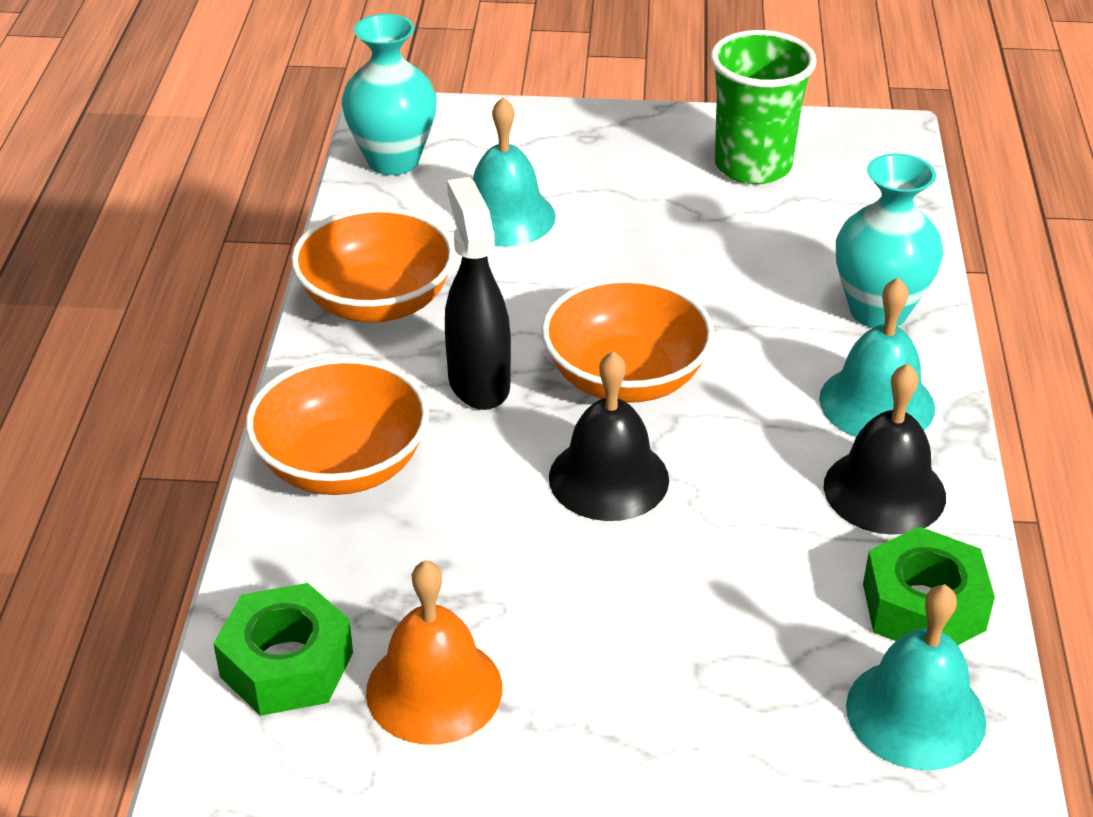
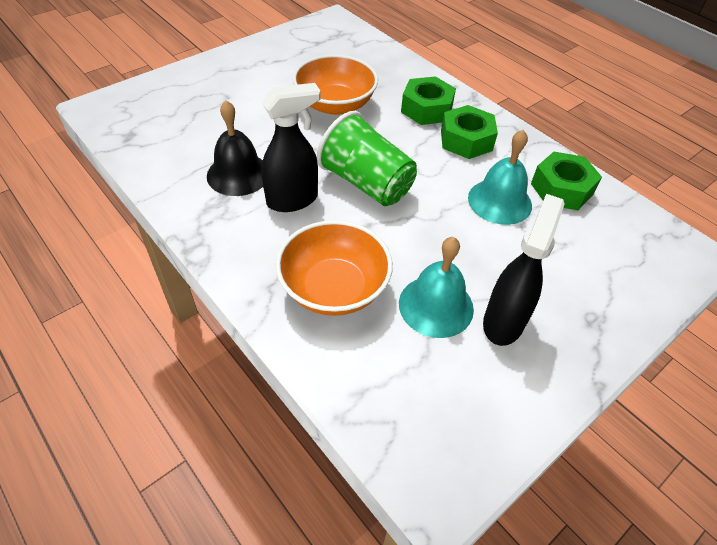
black bell: 2 -> 1
black spray bottle: 1 -> 2
green nut: 2 -> 3
orange bell: 1 -> 0
orange bowl: 3 -> 2
turquoise bell: 3 -> 2
turquoise vase: 2 -> 0

